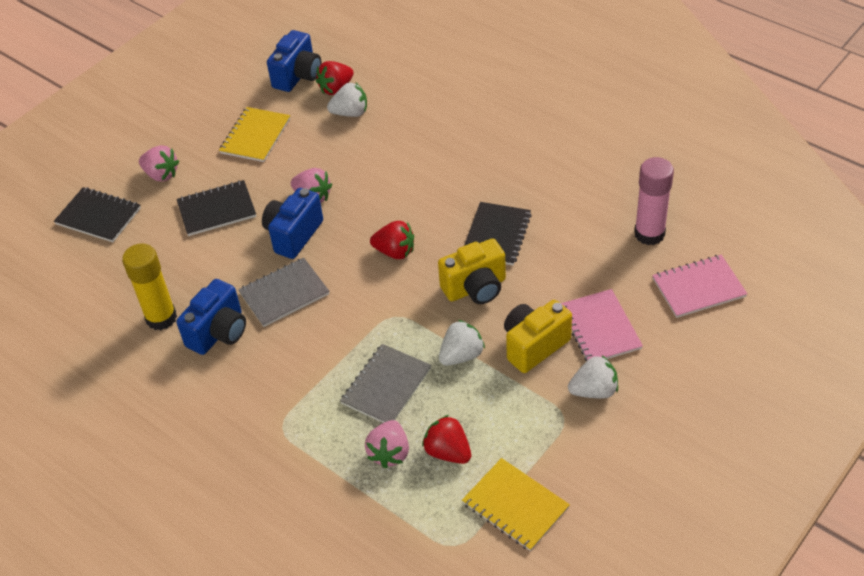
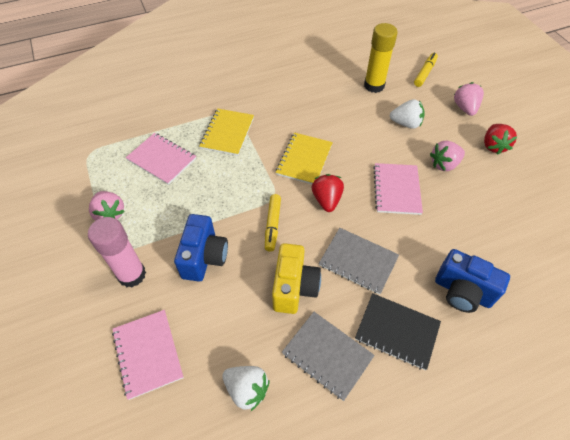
black notebook: 3 -> 1
blue camera: 3 -> 2
pink notebook: 2 -> 3
red strawberry: 3 -> 2
white strawberry: 3 -> 2
yellow camera: 2 -> 1
yellow marker: 0 -> 2

